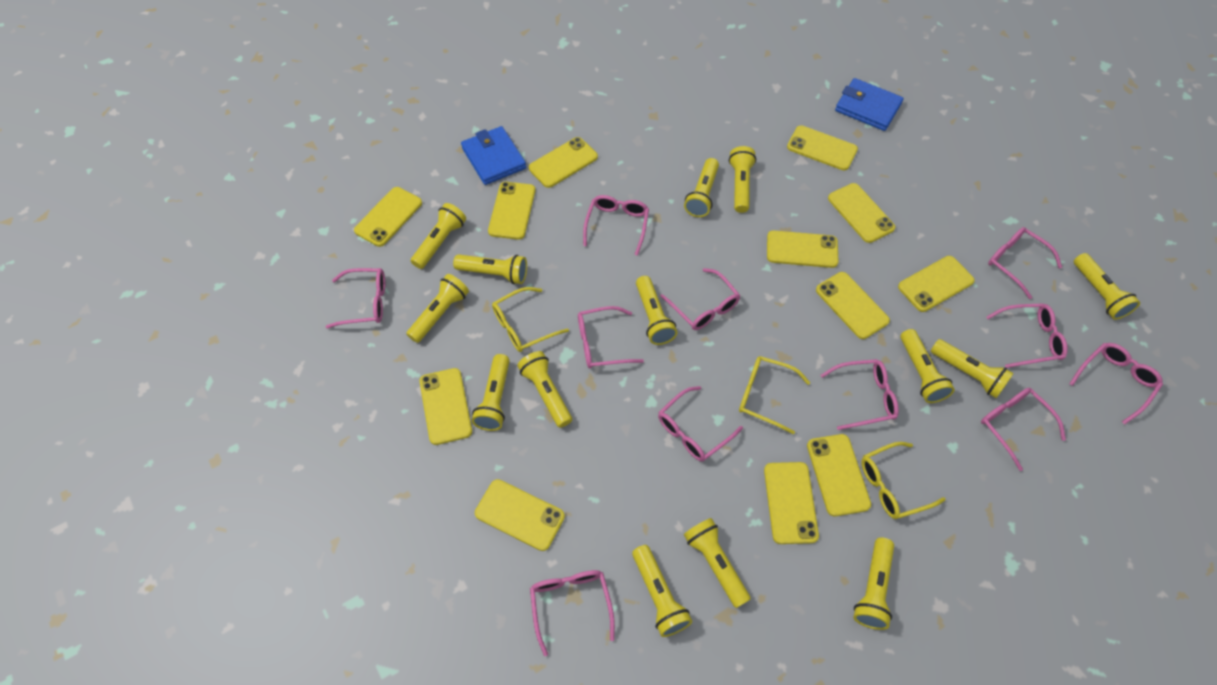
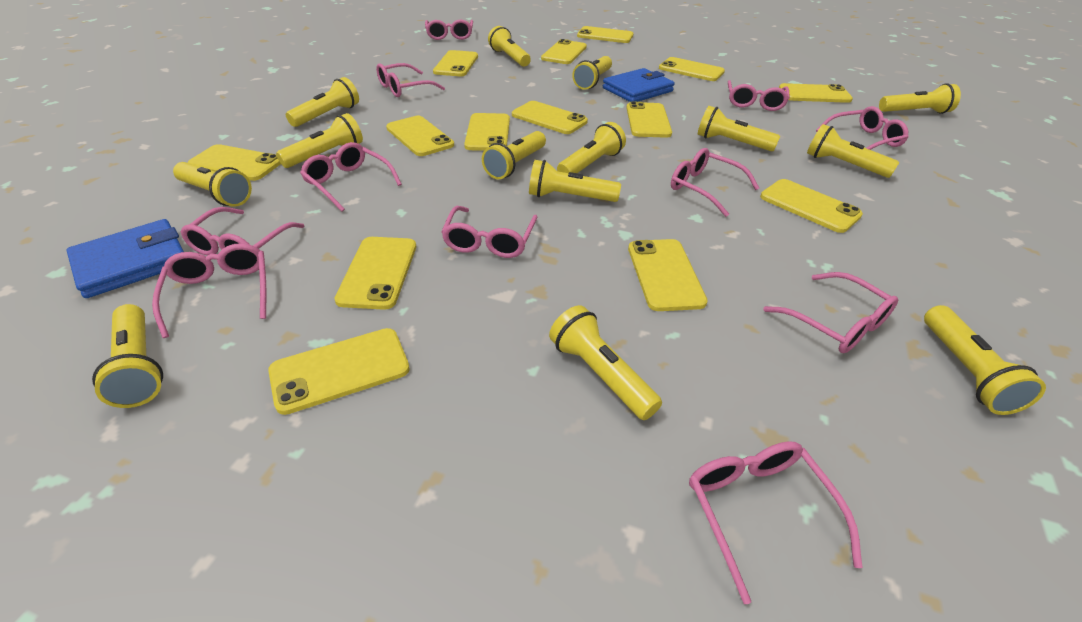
yellow glasses: 3 -> 0
yellow phone: 12 -> 14

